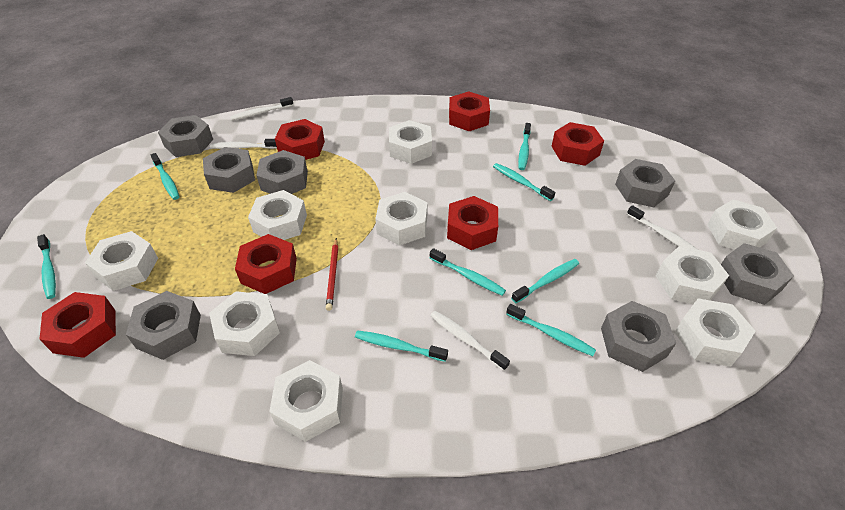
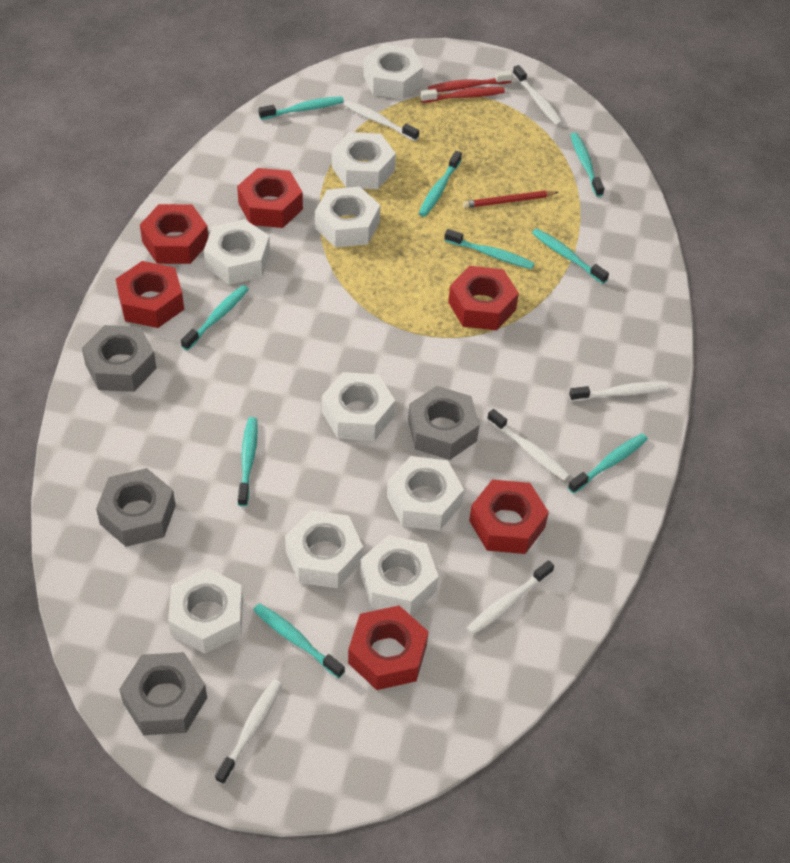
grey nut: 7 -> 4
red toothbrush: 0 -> 2
turquoise toothbrush: 8 -> 9
white toothbrush: 4 -> 6

